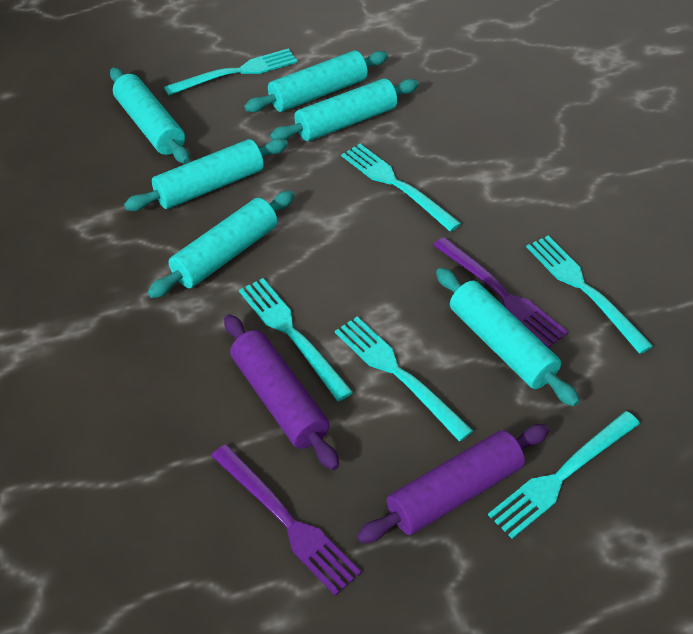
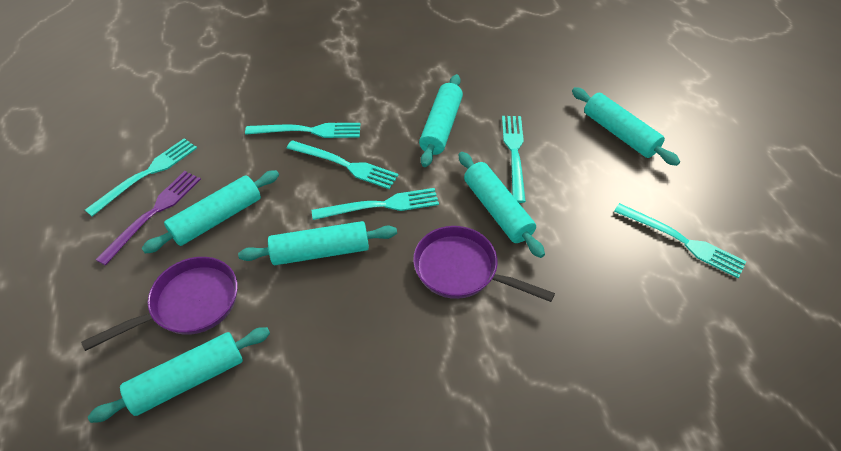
purple fork: 2 -> 1
purple pan: 0 -> 2
purple rolling pin: 2 -> 0

